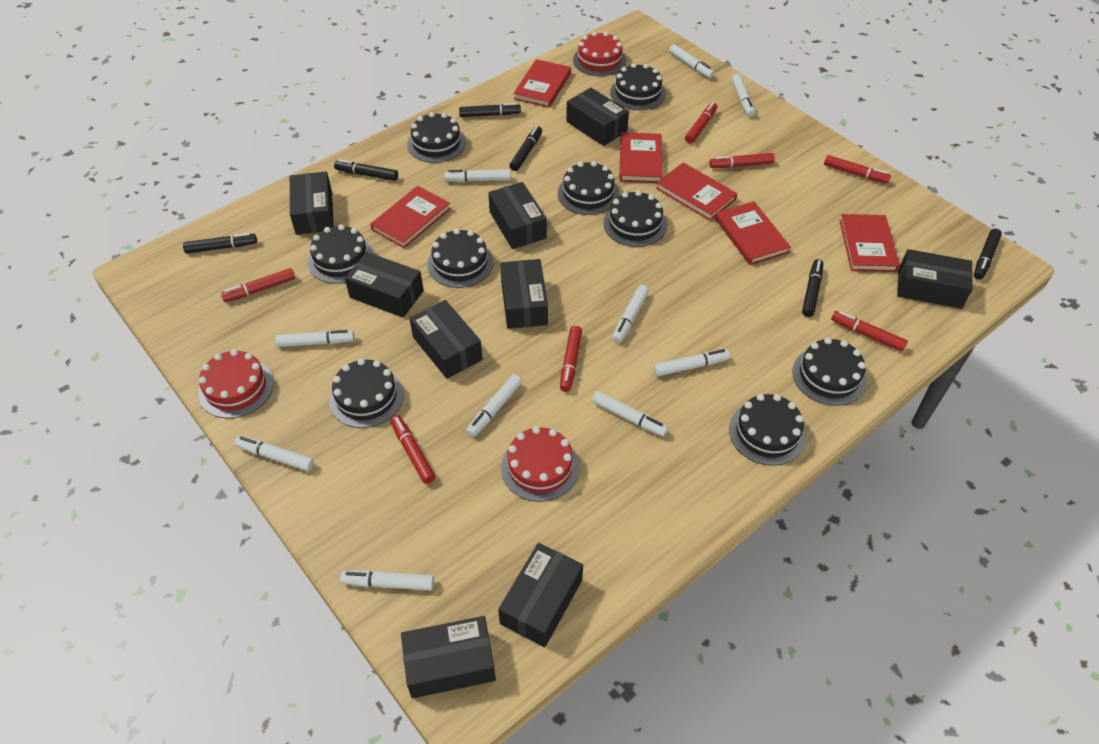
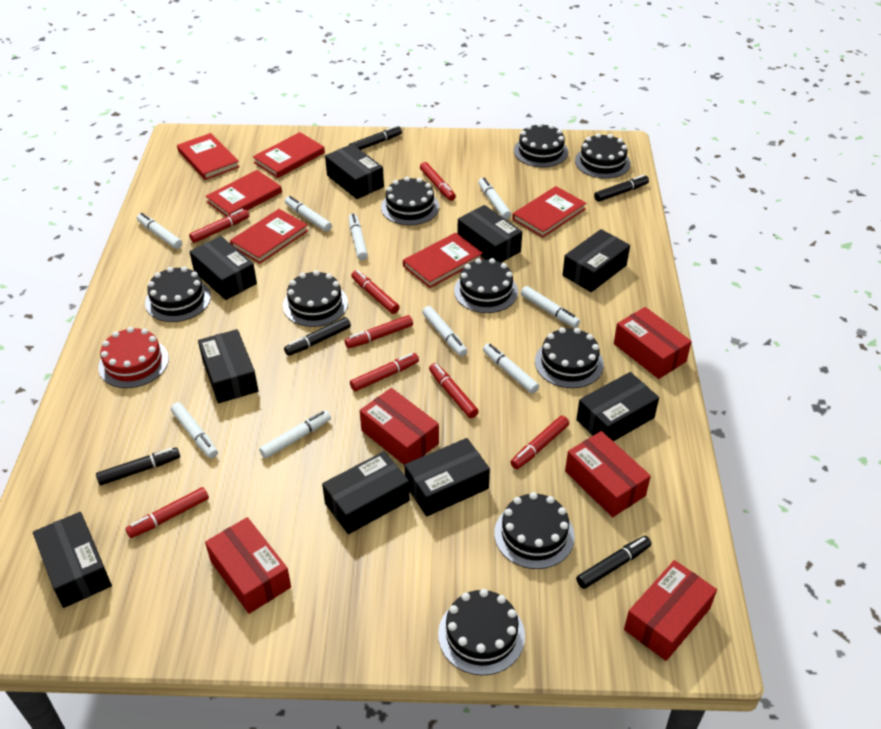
black marker: 6 -> 5
red box: 0 -> 5
red cake: 3 -> 1
red marker: 7 -> 8
white marker: 10 -> 9

